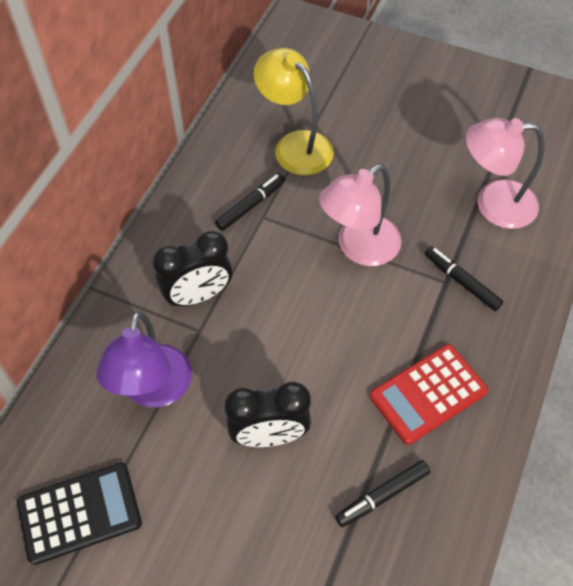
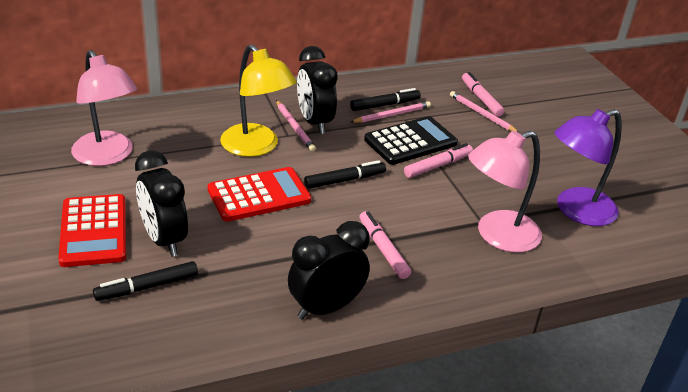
black clock: 2 -> 3
pink marker: 0 -> 3
pink pencil: 0 -> 3
red calculator: 1 -> 2

